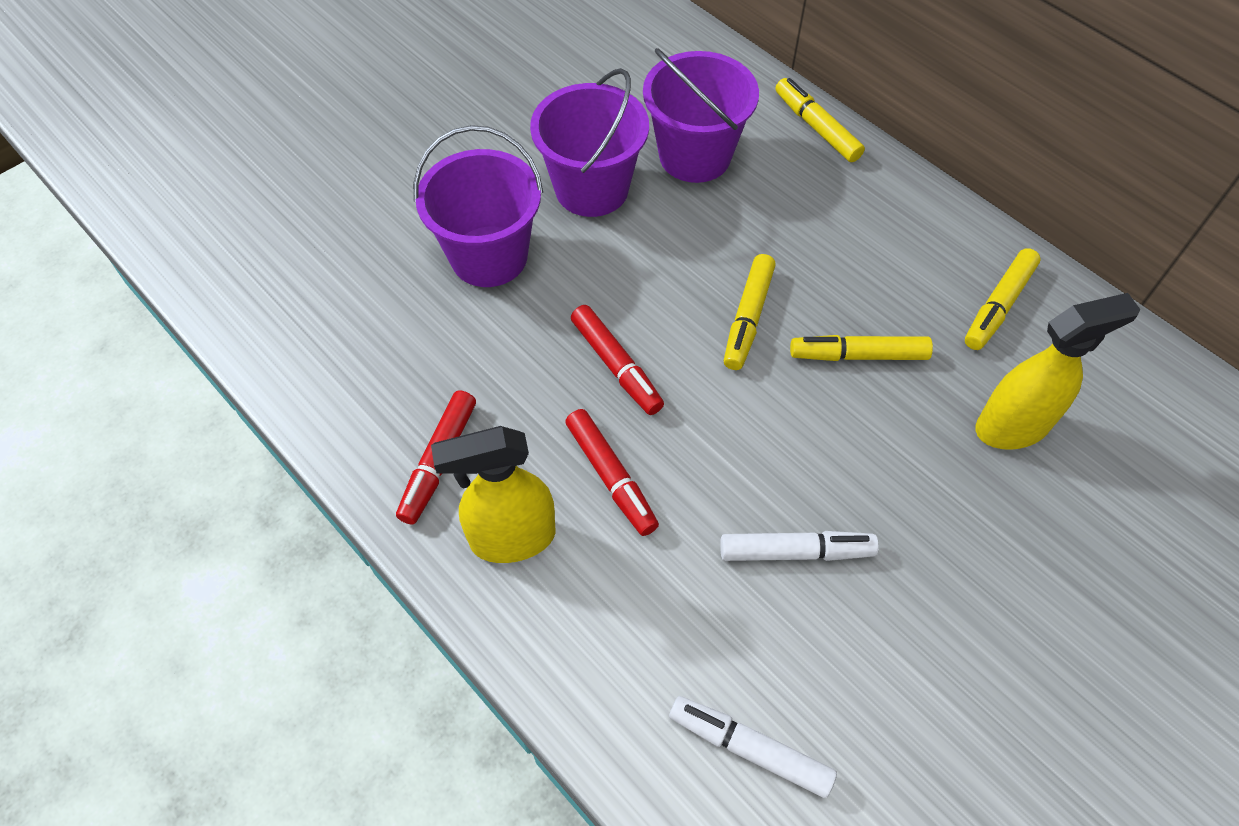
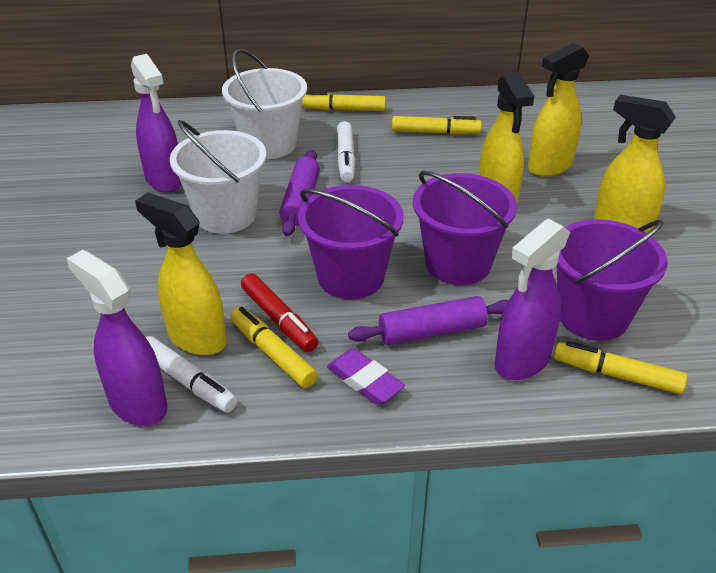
purple eraser: 0 -> 1
purple rolling pin: 0 -> 2
purple spray bottle: 0 -> 3
red marker: 3 -> 1
white bucket: 0 -> 2
yellow spray bottle: 2 -> 4

